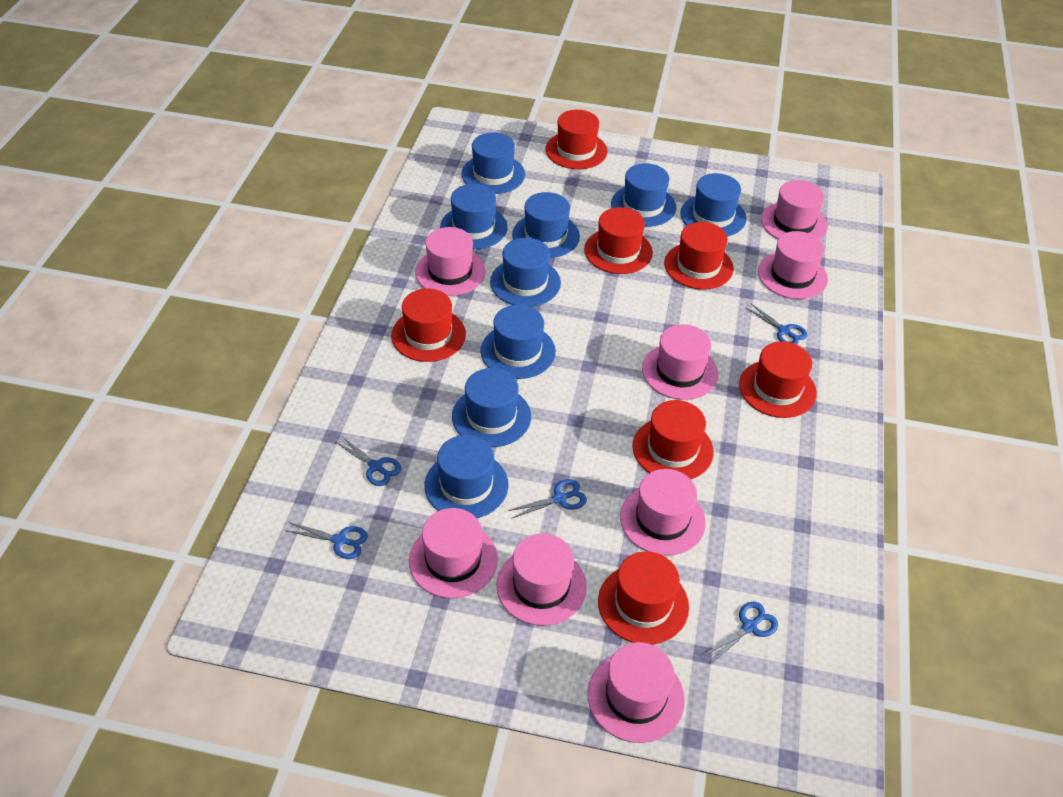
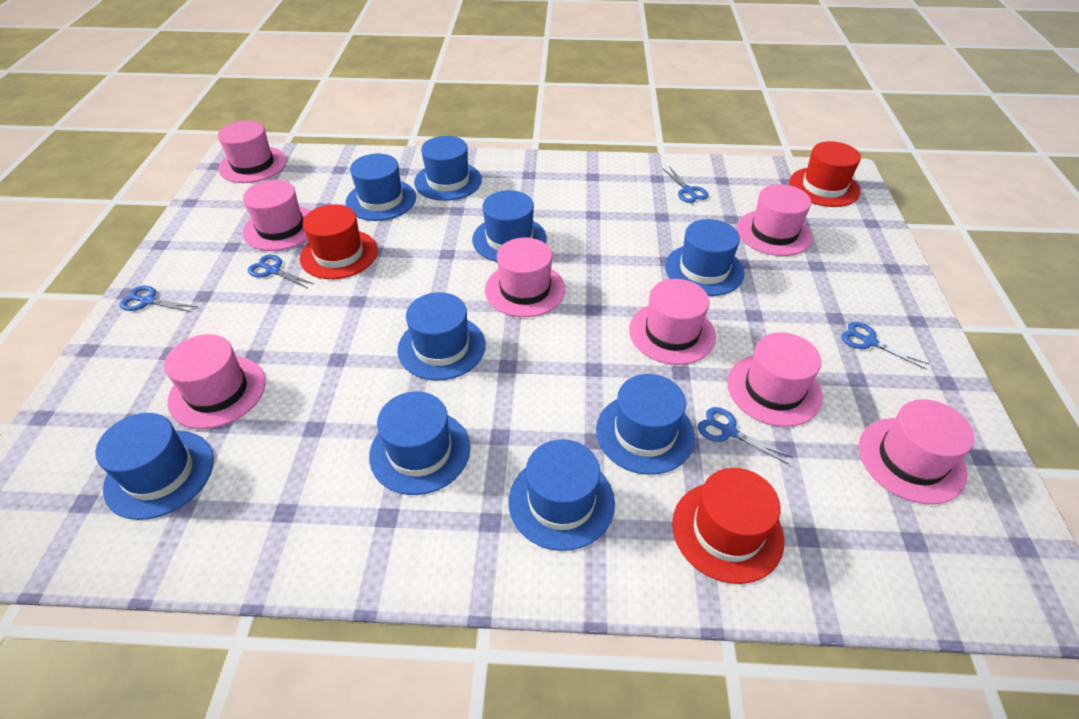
red hat: 7 -> 3

